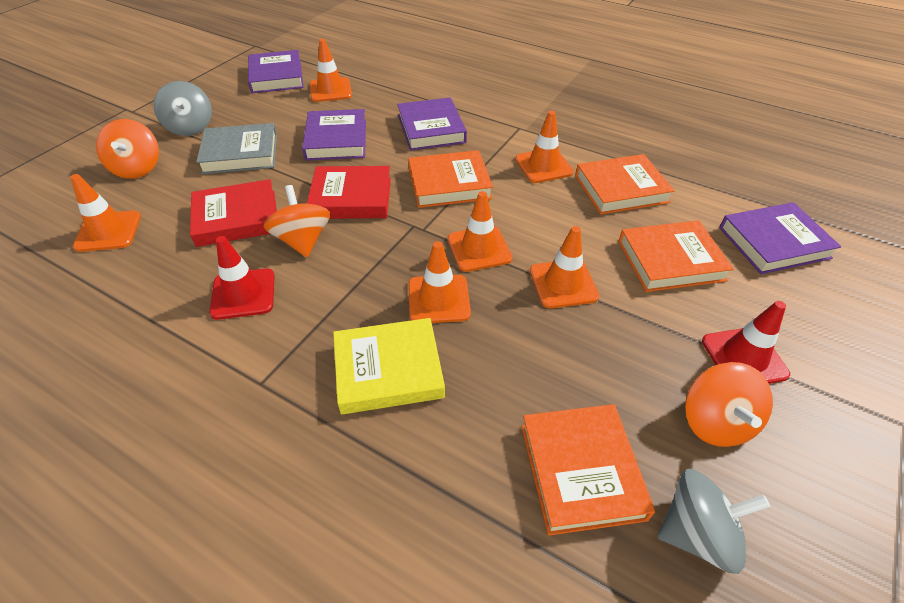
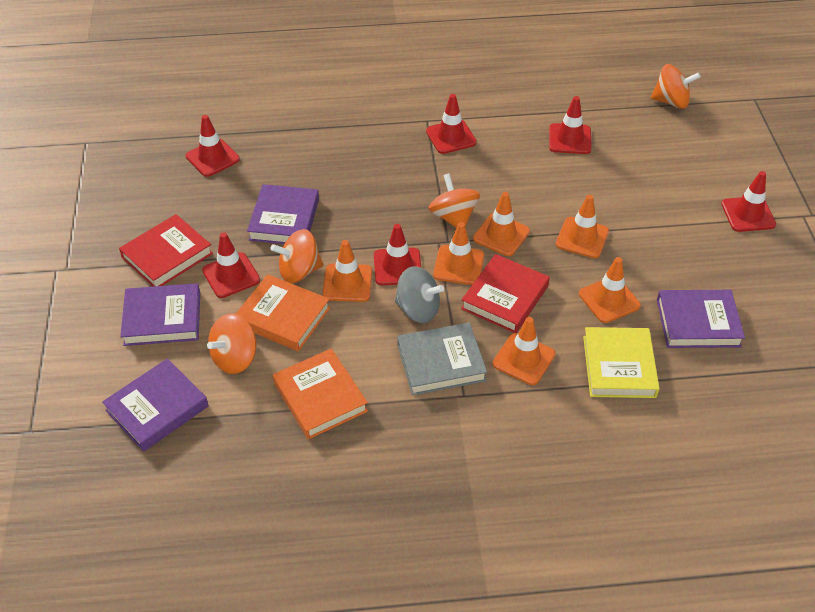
grey spinning top: 2 -> 1
orange book: 4 -> 2
orange spinning top: 3 -> 4
red traffic cone: 2 -> 6

